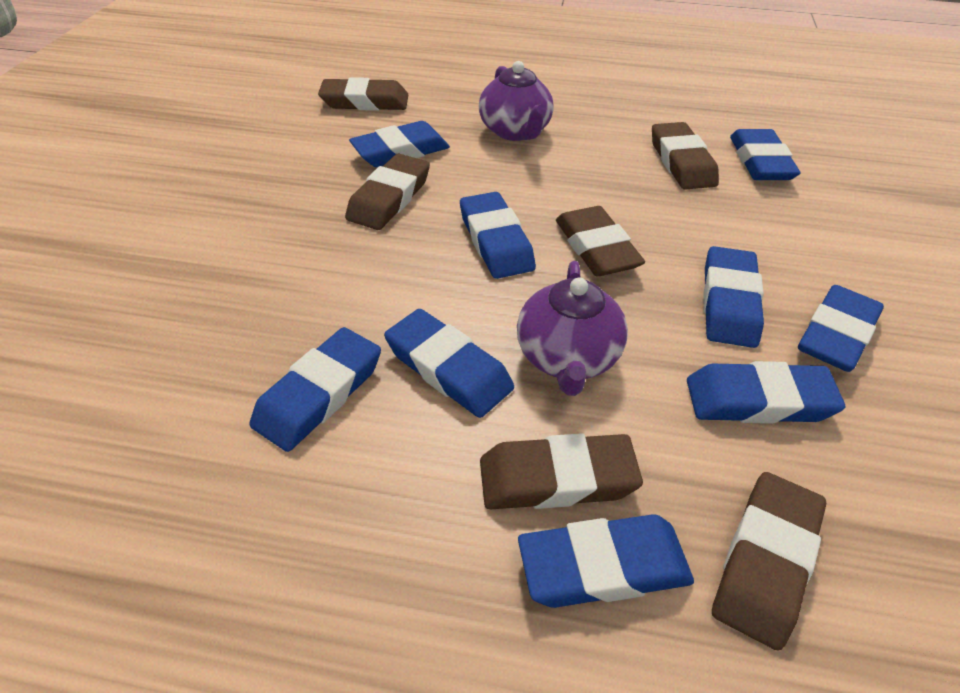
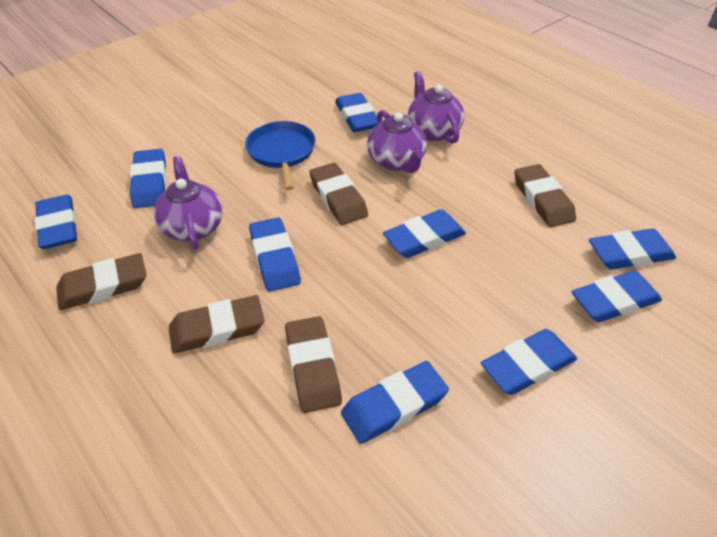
blue pan: 0 -> 1
brown eraser: 6 -> 5
purple teapot: 2 -> 3

